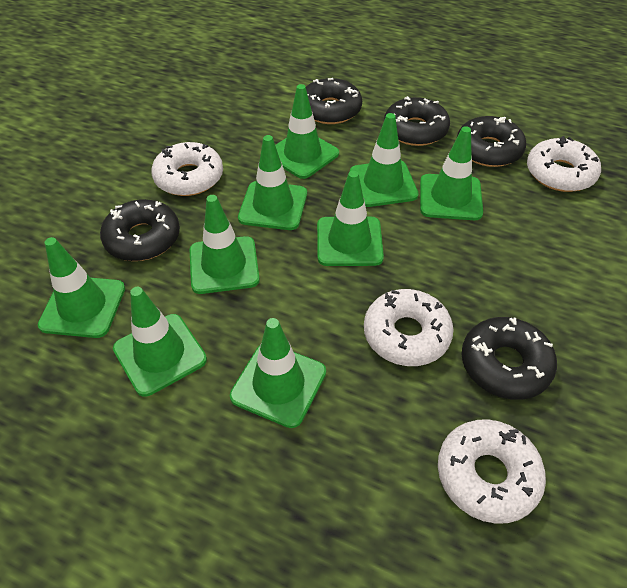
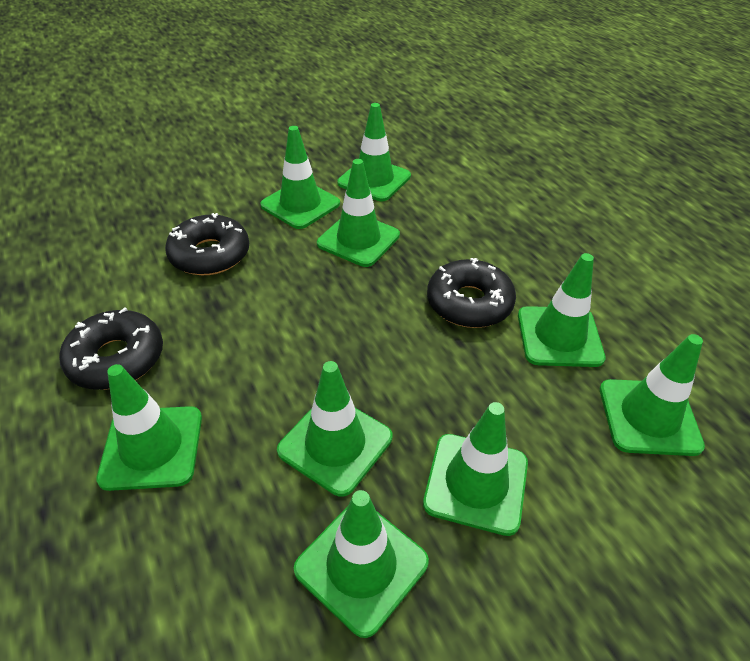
black donut: 5 -> 3
white donut: 4 -> 0

